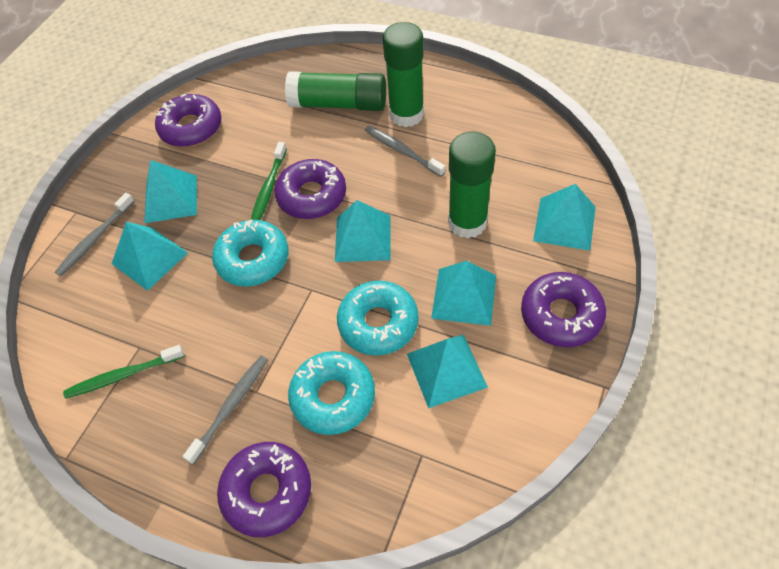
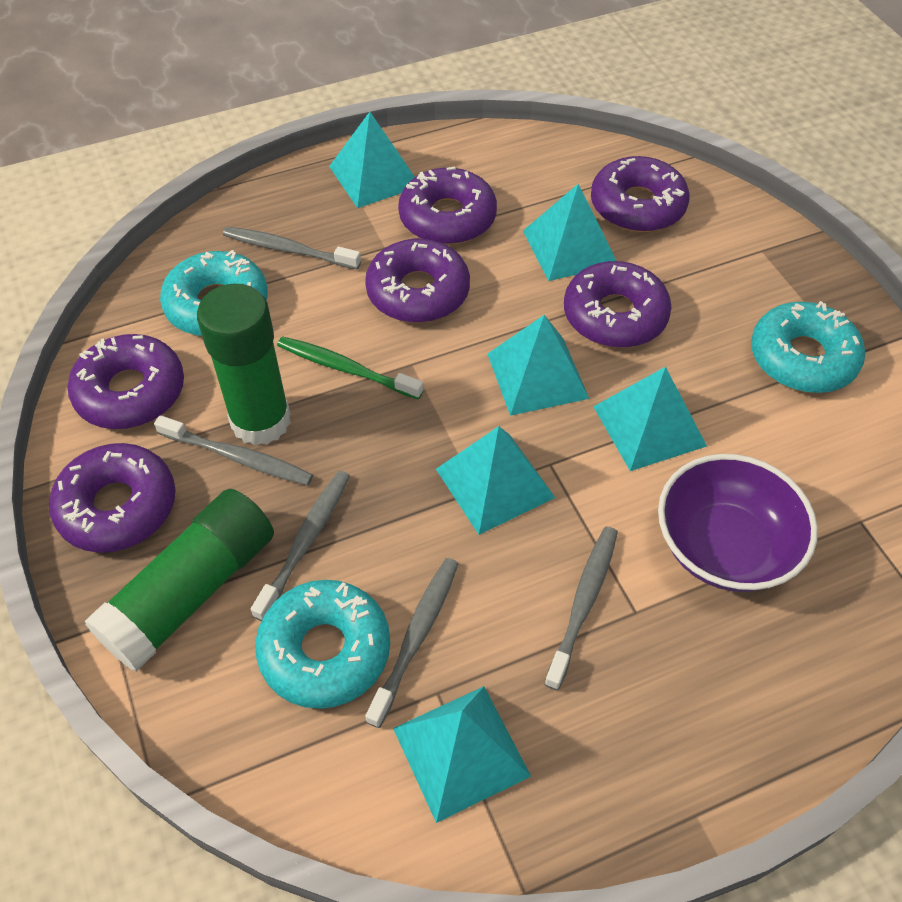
green glue stick: 3 -> 2
green toothbrush: 2 -> 1
grey toothbrush: 3 -> 5
purple bowl: 0 -> 1
purple donut: 4 -> 6

